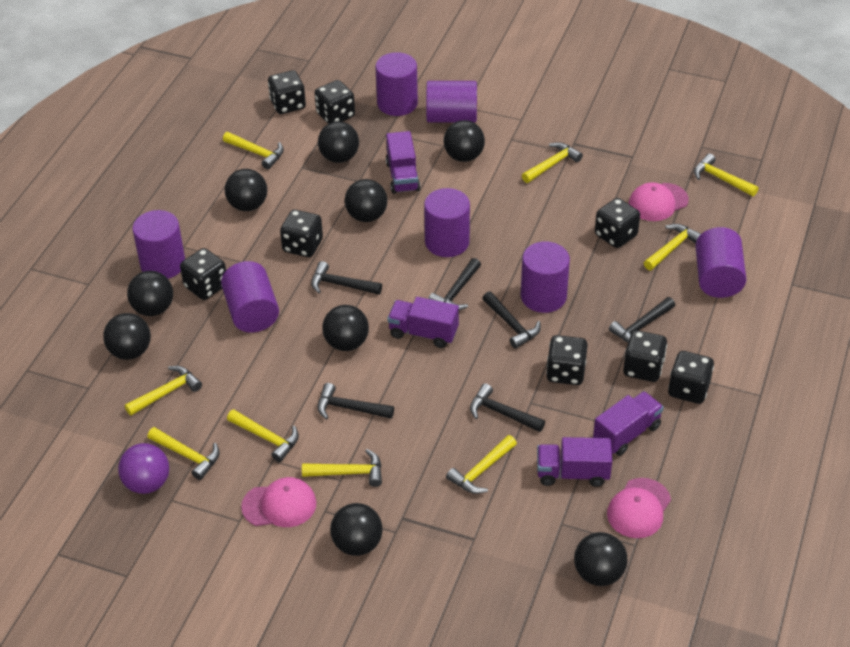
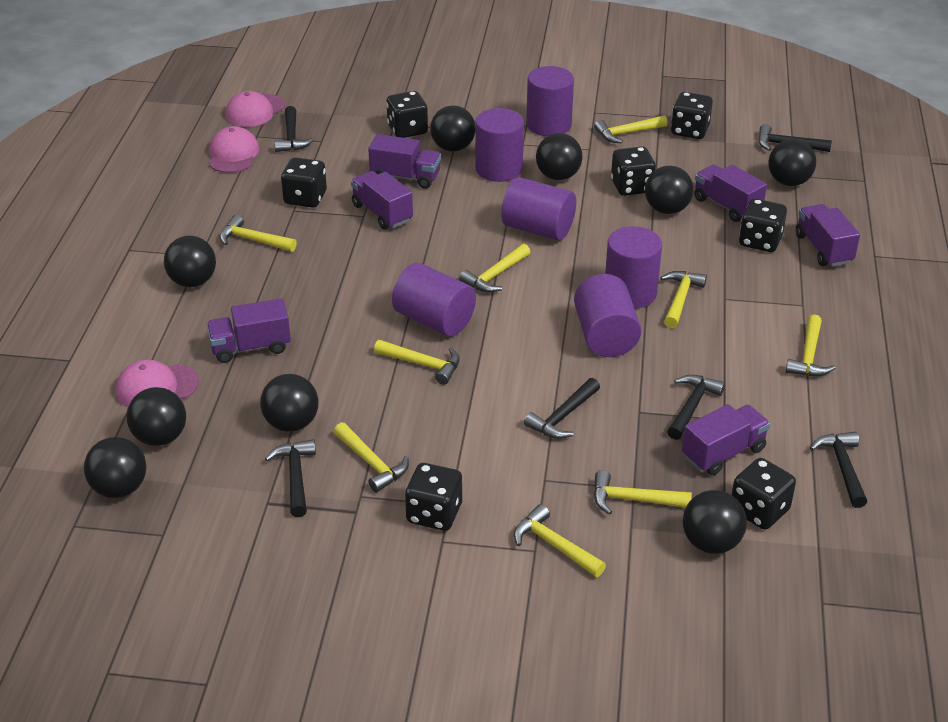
black dice: 8 -> 7
purple ball: 1 -> 0
purple cylinder: 7 -> 6
purple truck: 4 -> 6

